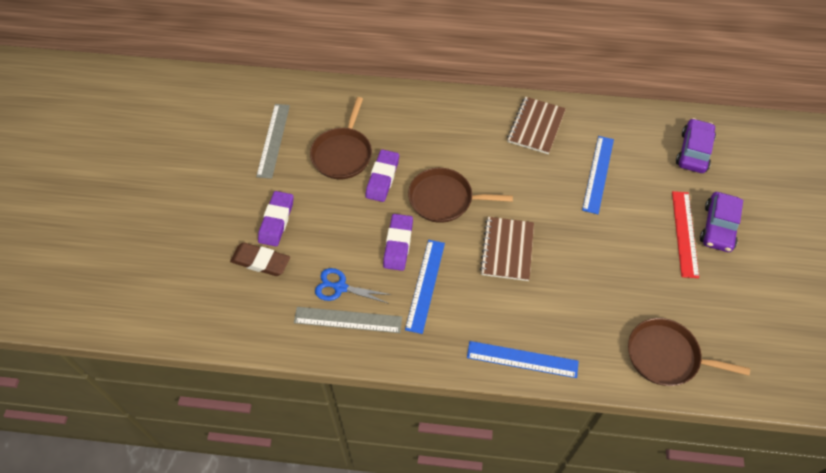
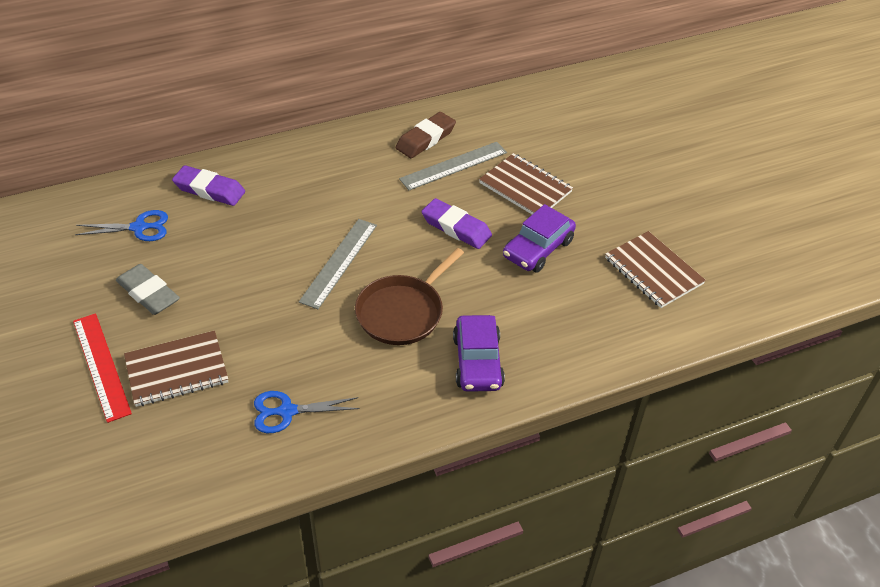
blue ruler: 3 -> 0
blue scissors: 1 -> 2
brown notebook: 2 -> 3
brown pan: 3 -> 1
grey eraser: 0 -> 1
purple eraser: 3 -> 2

